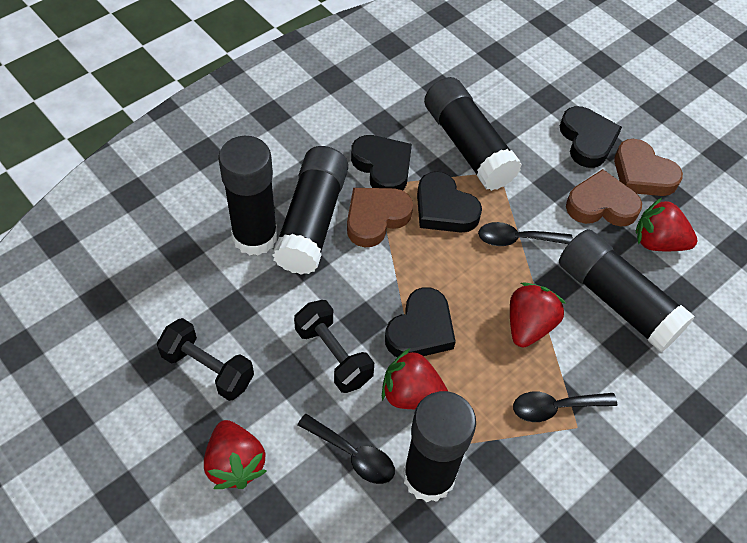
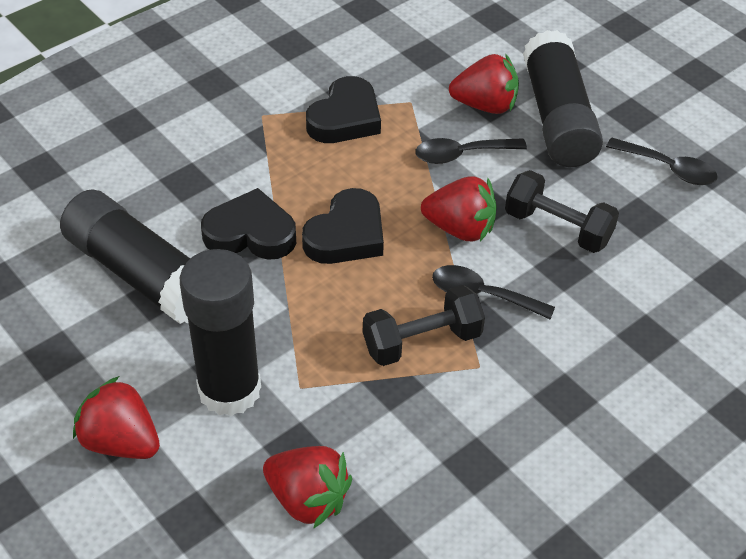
black glue stick: 5 -> 3
black heart: 4 -> 3
brown heart: 3 -> 0

